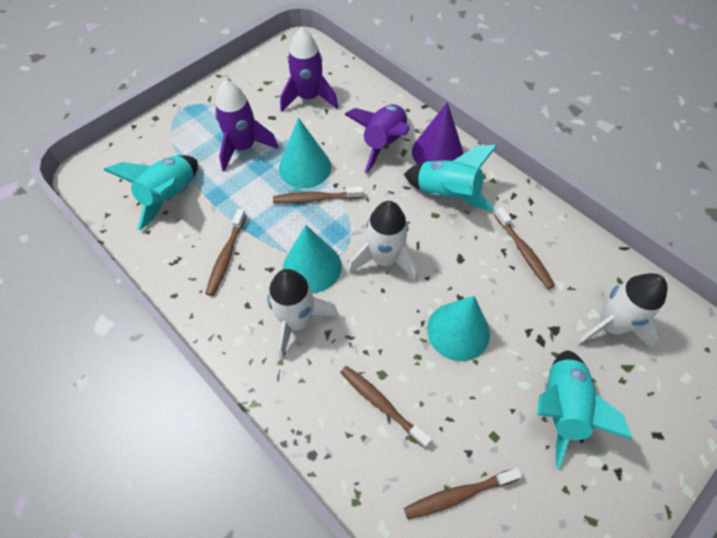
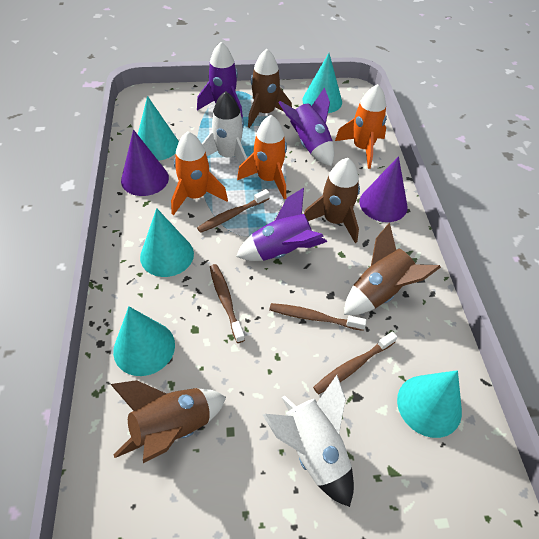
brown rocket: 0 -> 4
brown toothbrush: 5 -> 4
orange rocket: 0 -> 3
purple cone: 1 -> 2
turquoise cone: 3 -> 5
turquoise rocket: 3 -> 0
white rocket: 3 -> 2

